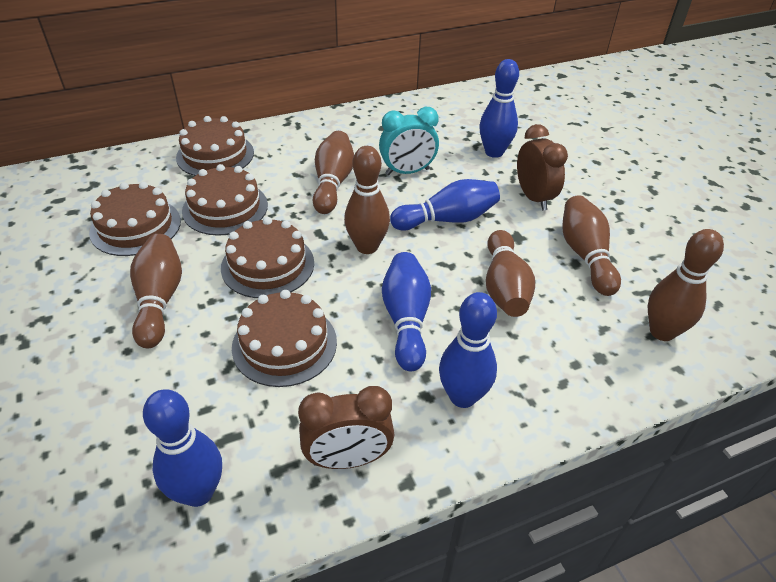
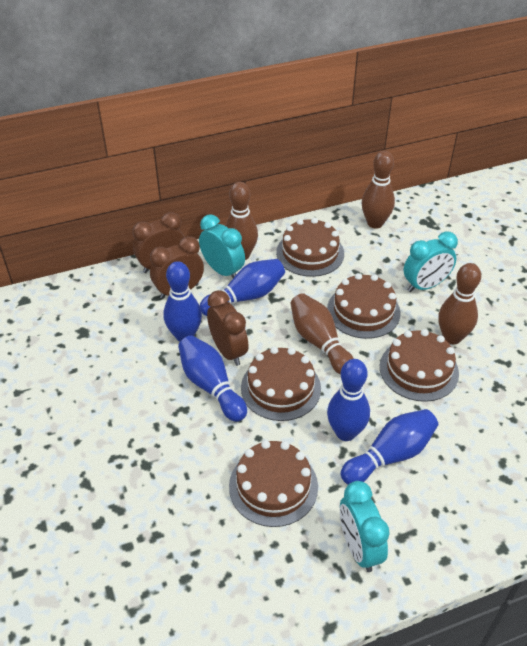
brown bowling pin: 6 -> 4
brown clock: 2 -> 3
turquoise clock: 1 -> 3

